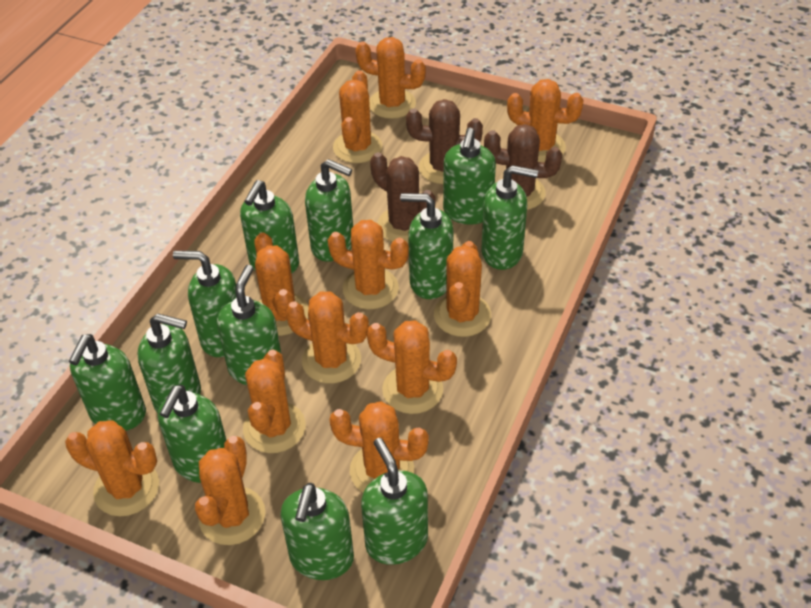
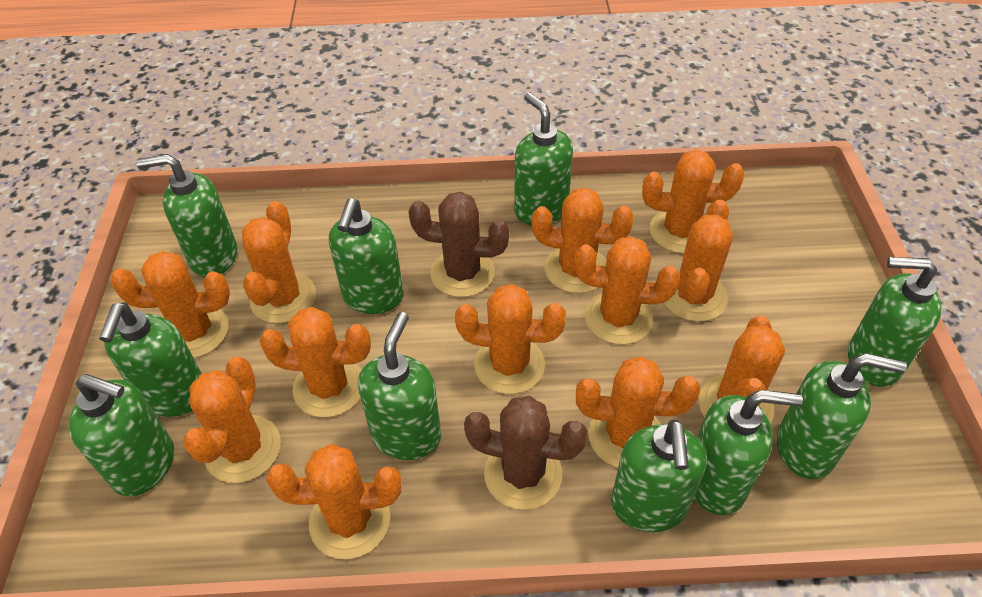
brown cactus: 3 -> 2
green soap dispenser: 12 -> 10

